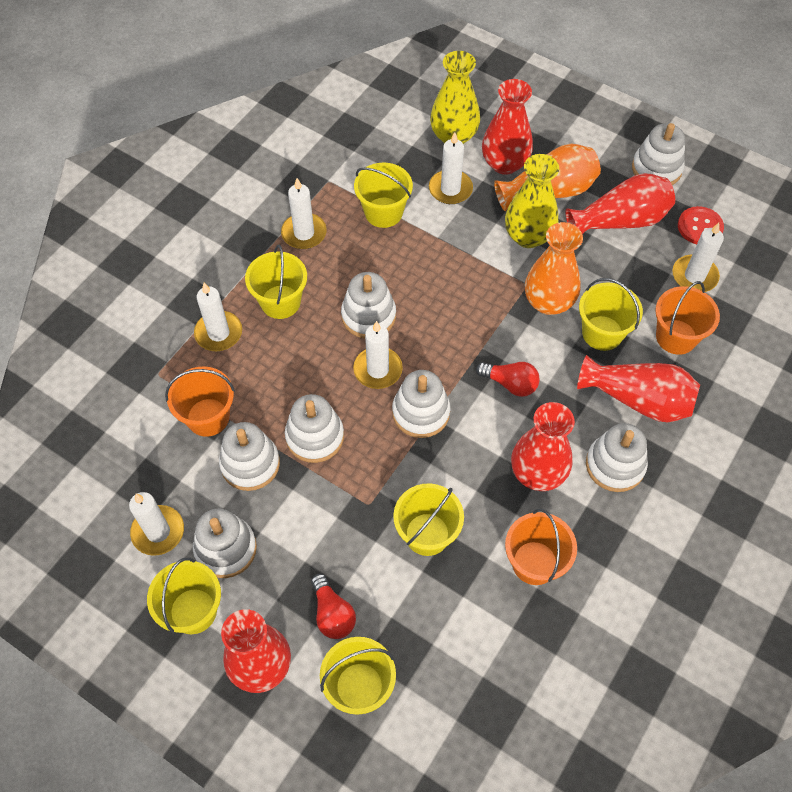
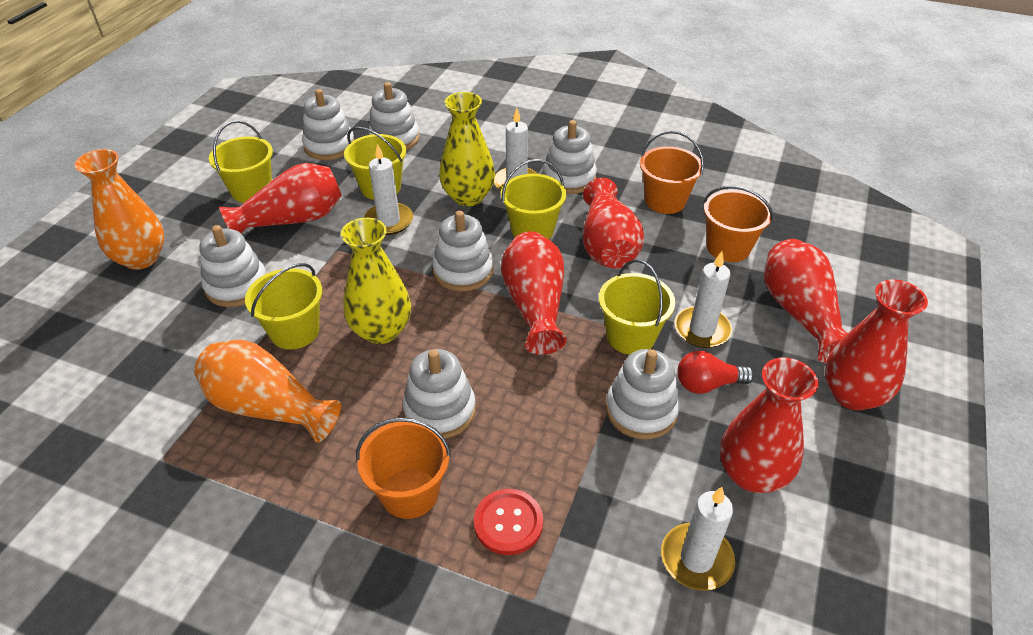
red light bulb: 2 -> 1
red vase: 5 -> 6
white candle: 6 -> 4
yellow bucket: 6 -> 5

